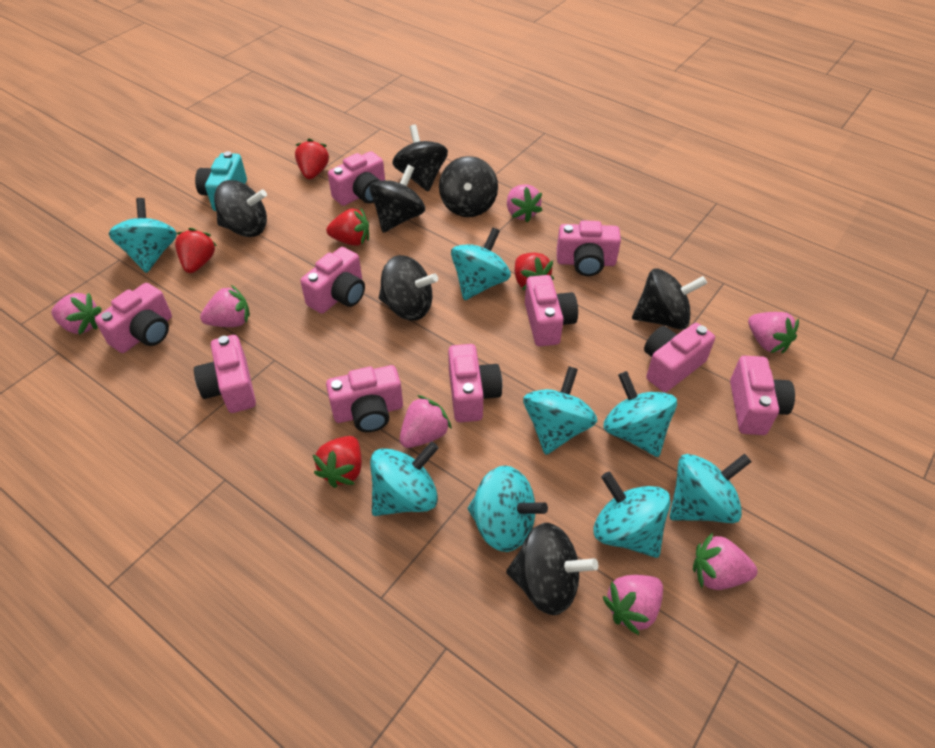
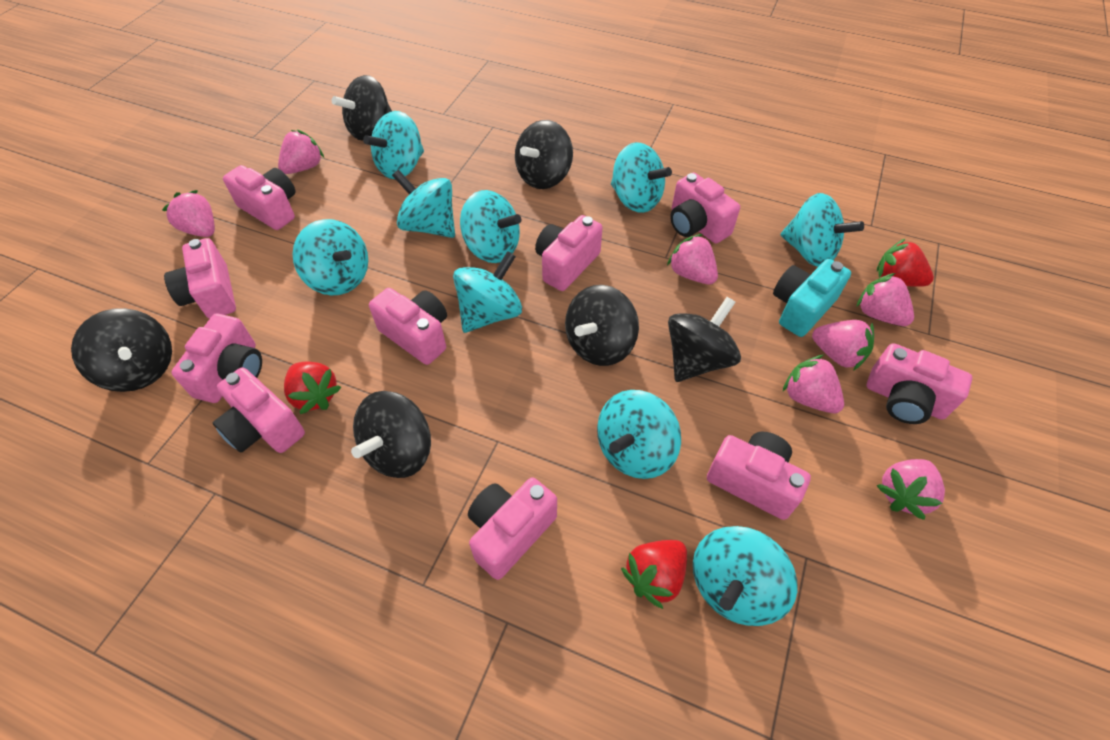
black spinning top: 7 -> 6
red strawberry: 5 -> 3
turquoise spinning top: 8 -> 9

